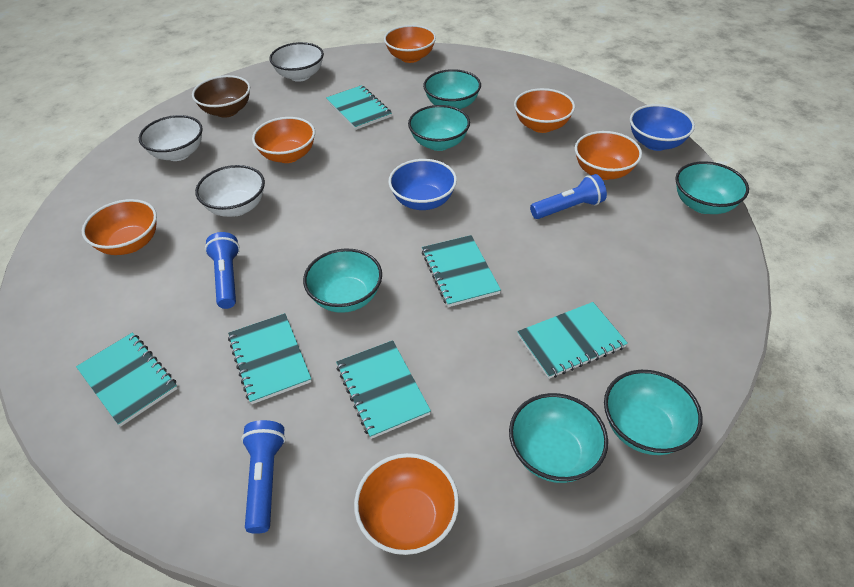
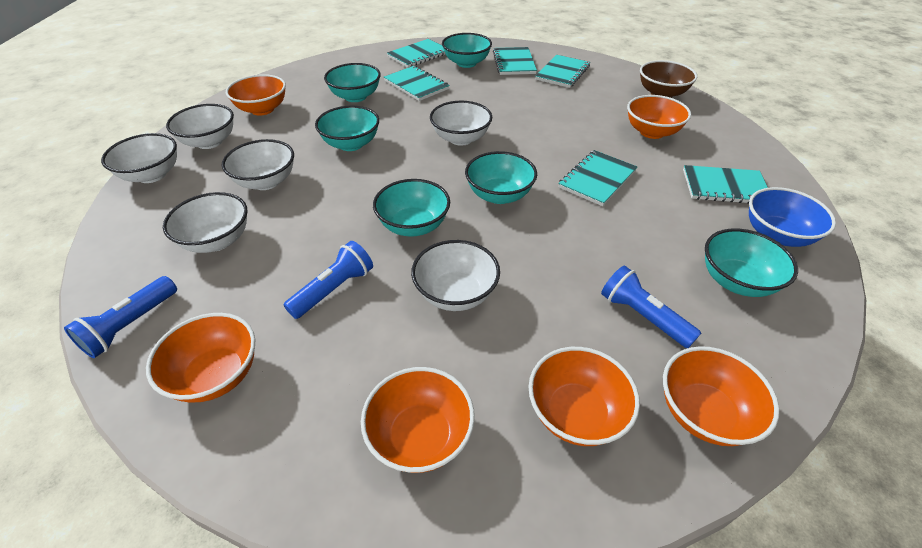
blue bowl: 2 -> 1
white bowl: 3 -> 6

